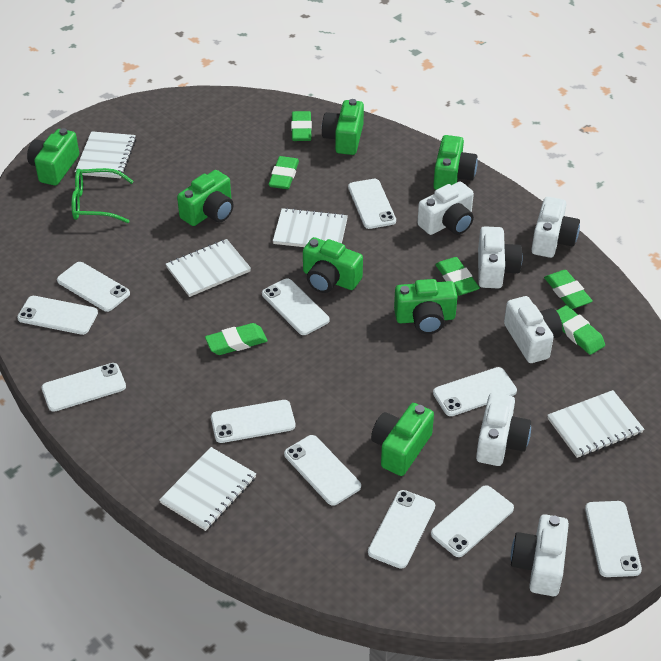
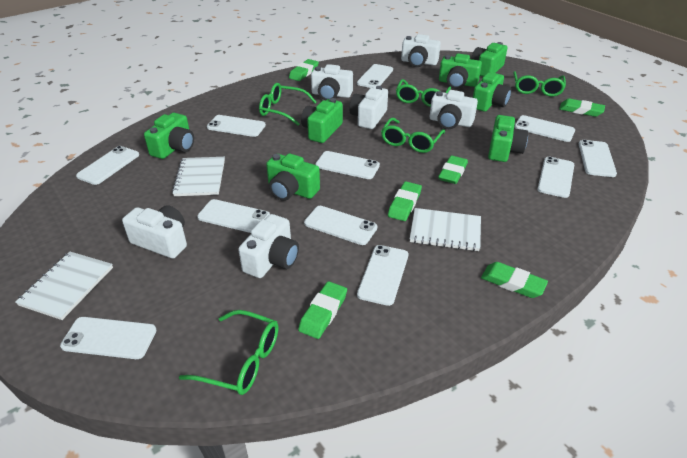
green glasses: 1 -> 5
white notebook: 5 -> 3

